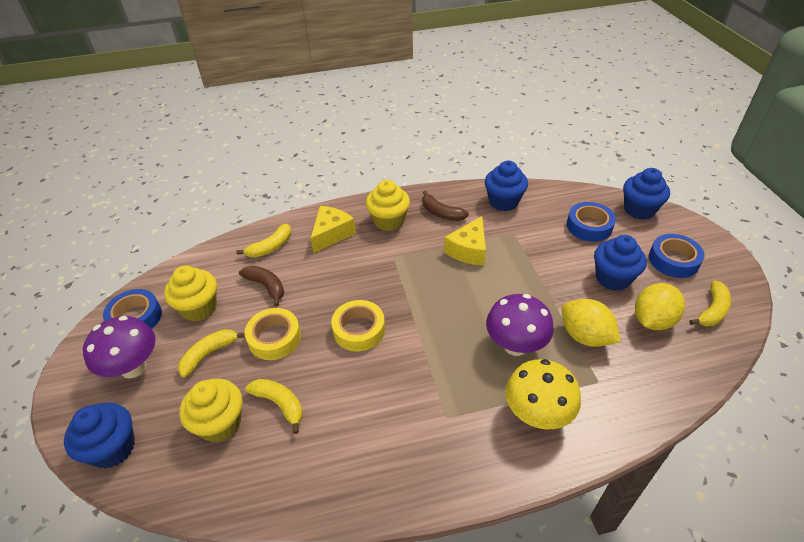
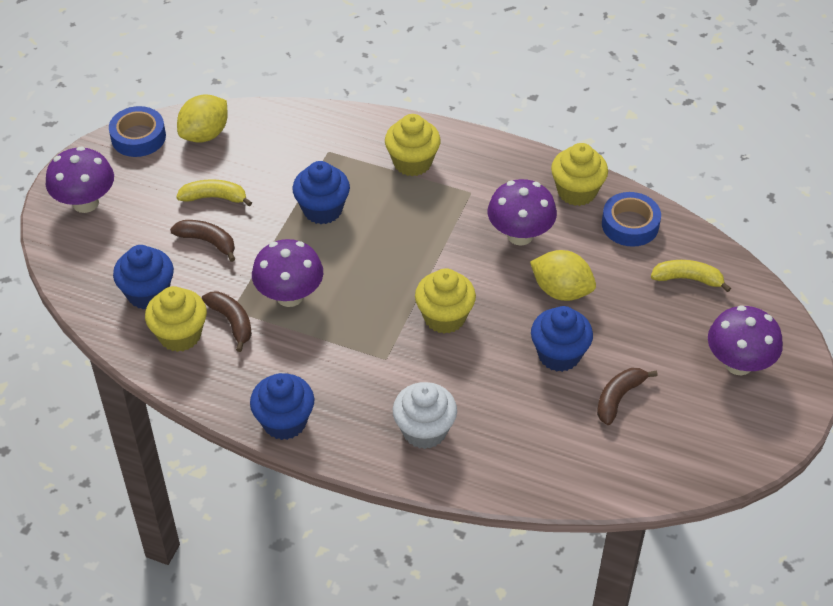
blue tape: 3 -> 2
brown banana: 2 -> 3
purple mushroom: 2 -> 4
white cupcake: 0 -> 1
yellow banana: 4 -> 2
yellow cheese: 2 -> 0
yellow cupcake: 3 -> 4
yellow mushroom: 1 -> 0
yellow tape: 2 -> 0

